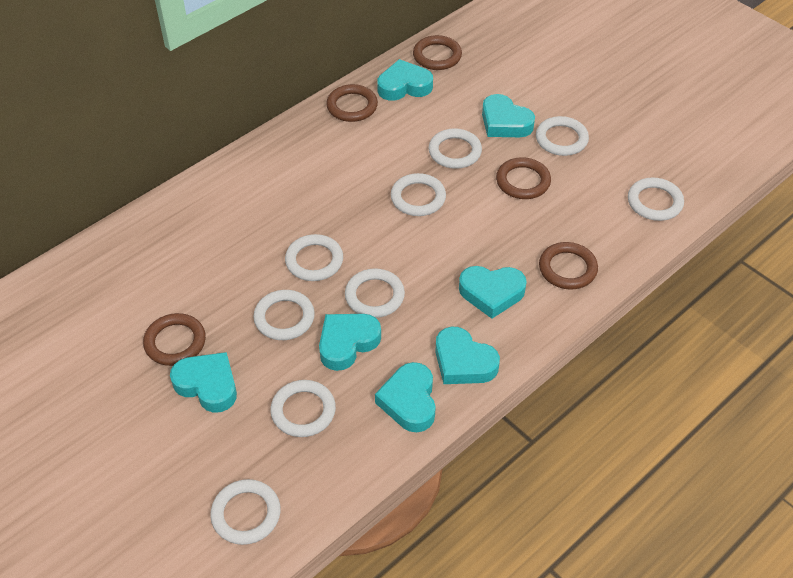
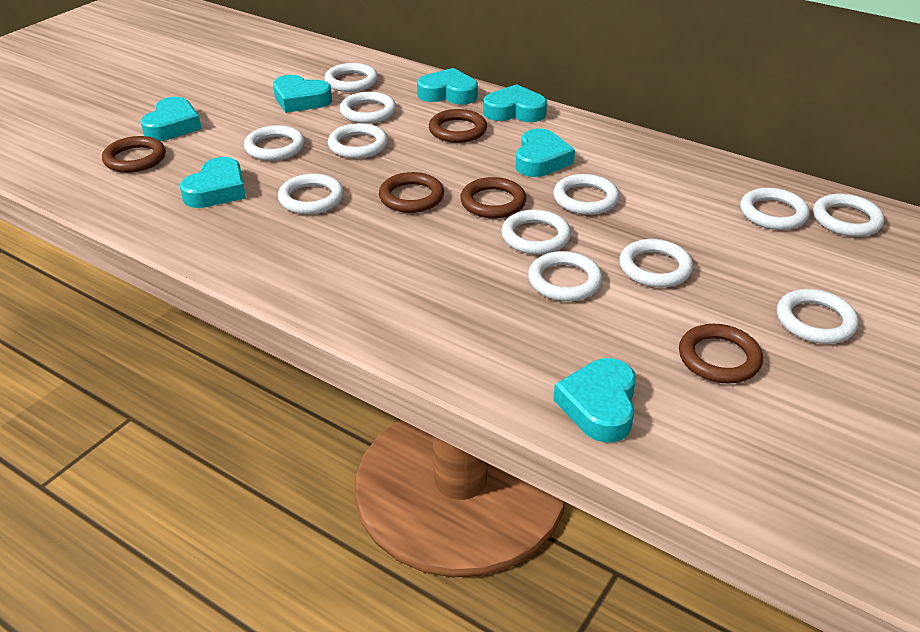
white ring: 9 -> 12

